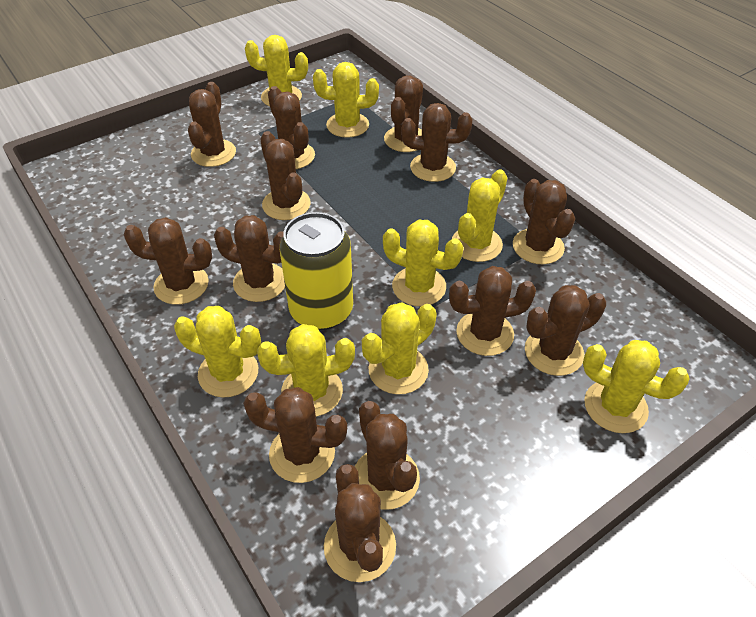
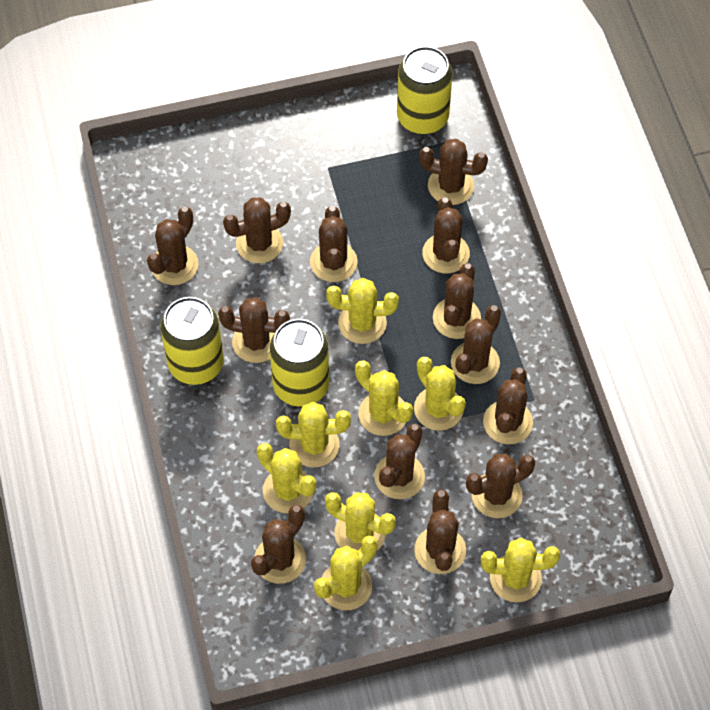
yellow can: 1 -> 3

